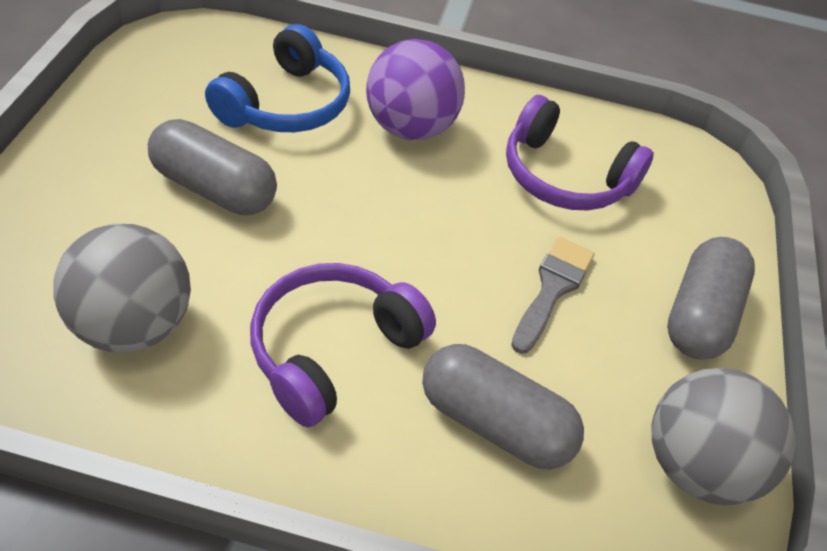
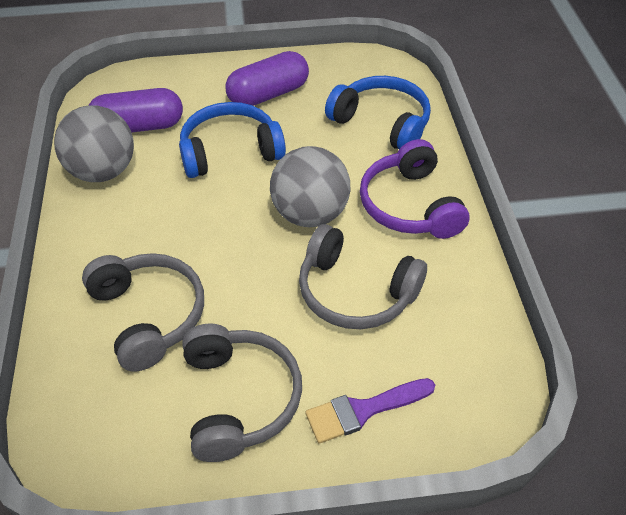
blue headphones: 1 -> 2
grey brush: 1 -> 0
grey capsule: 3 -> 0
grey headphones: 0 -> 3
purple ball: 1 -> 0
purple brush: 0 -> 1
purple capsule: 0 -> 2
purple headphones: 2 -> 1

